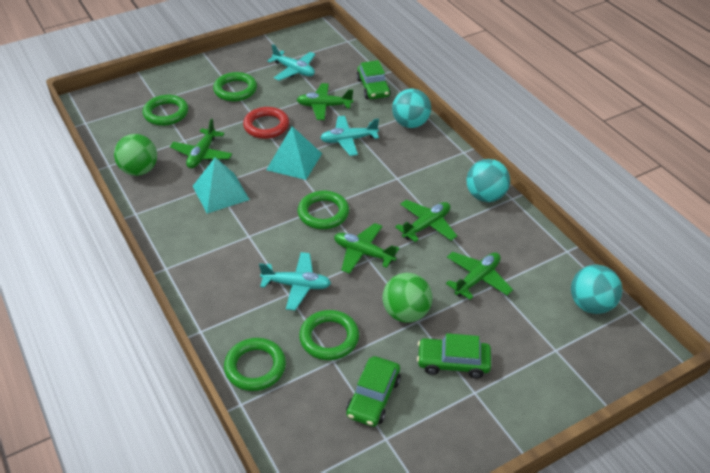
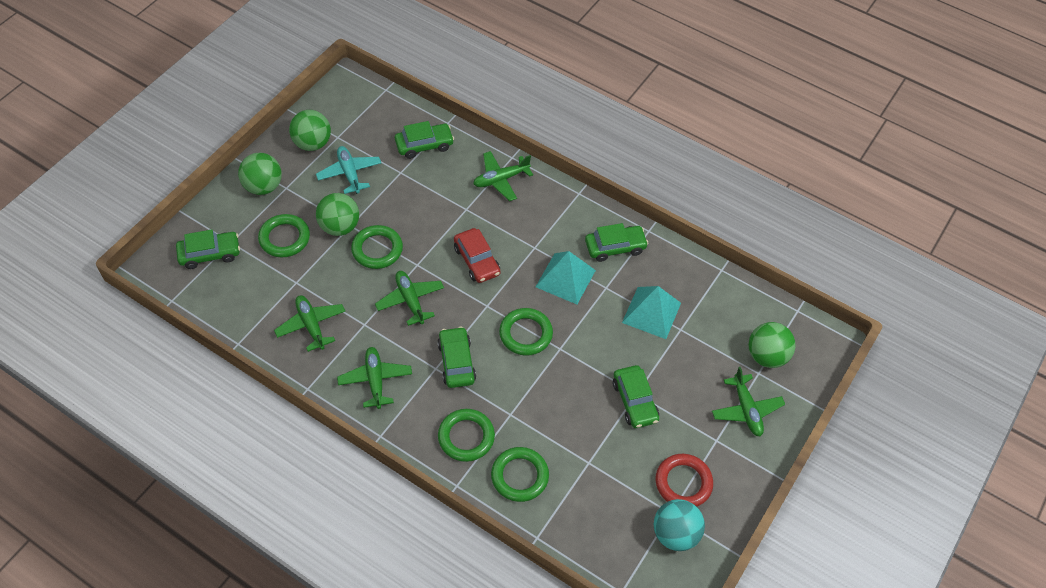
green ball: 2 -> 4
green car: 3 -> 5
red car: 0 -> 1
turquoise ball: 3 -> 1
turquoise plane: 3 -> 1

